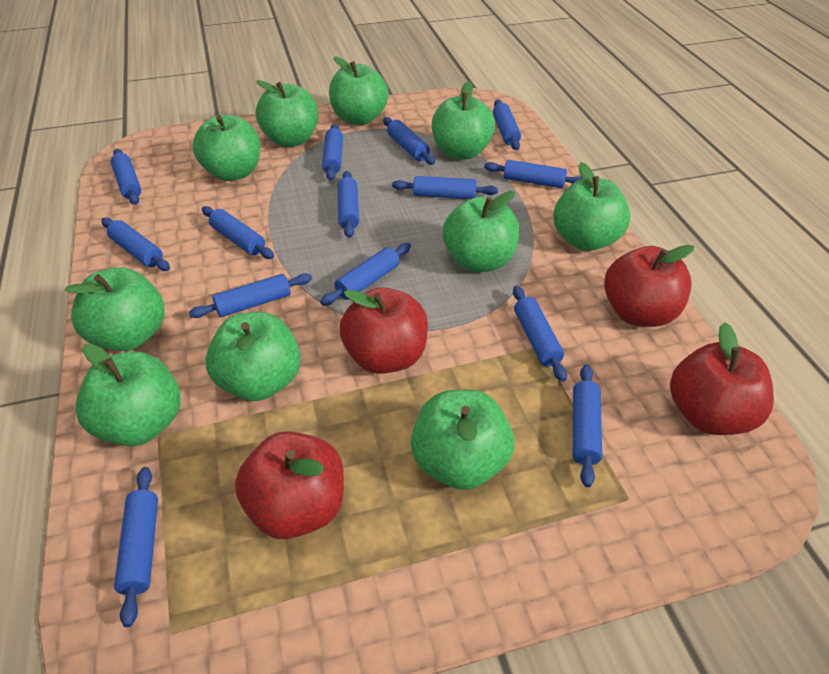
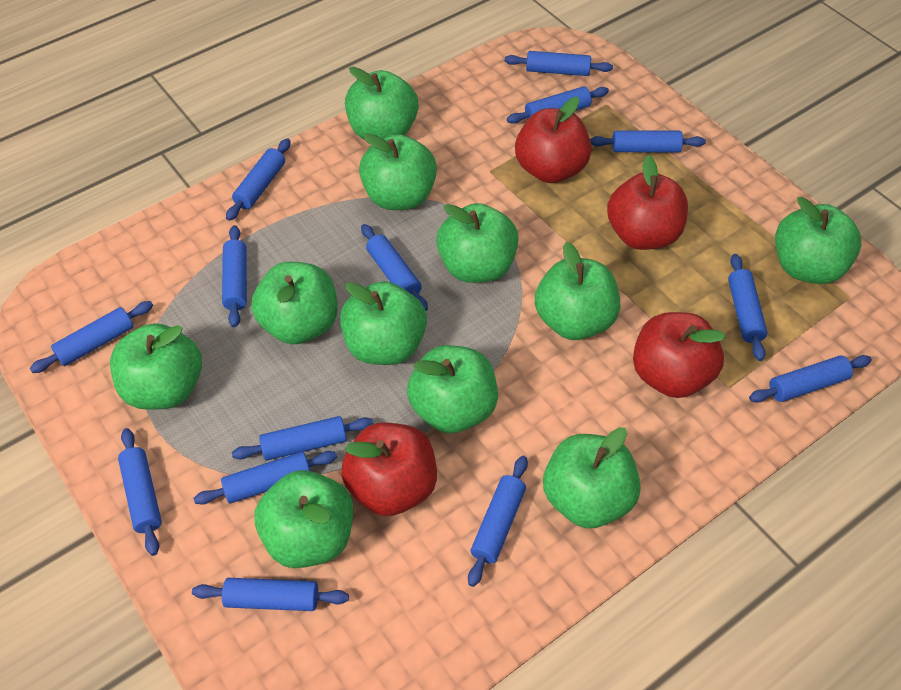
green apple: 10 -> 11

